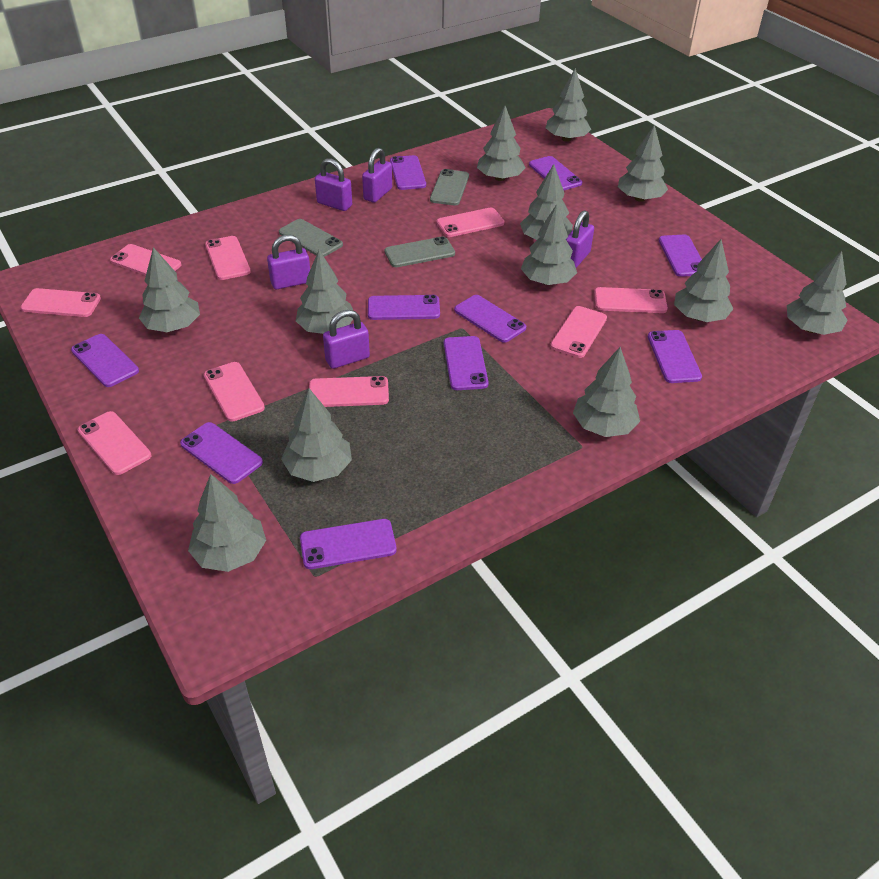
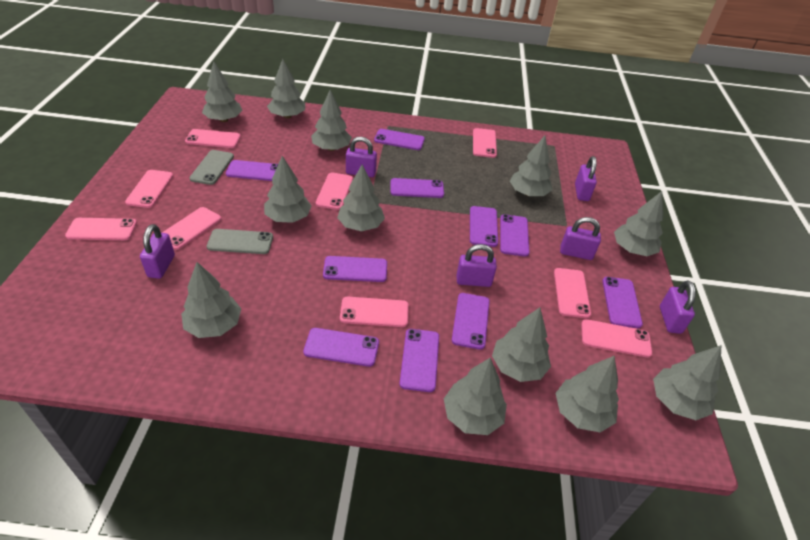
grey phone: 3 -> 2
purple padlock: 5 -> 6

